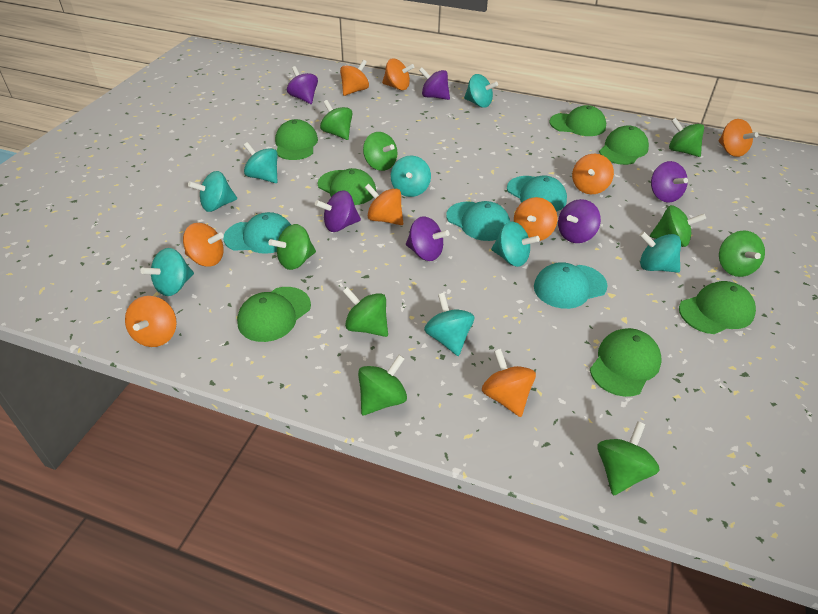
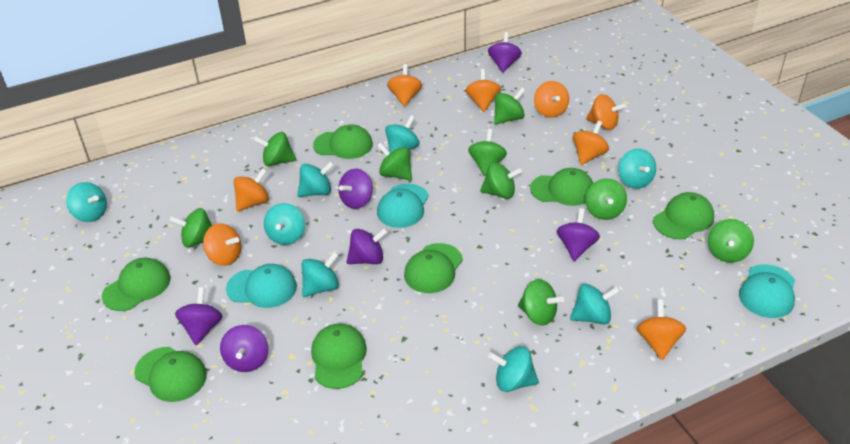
orange spinning top: 9 -> 8
turquoise cap: 4 -> 3

